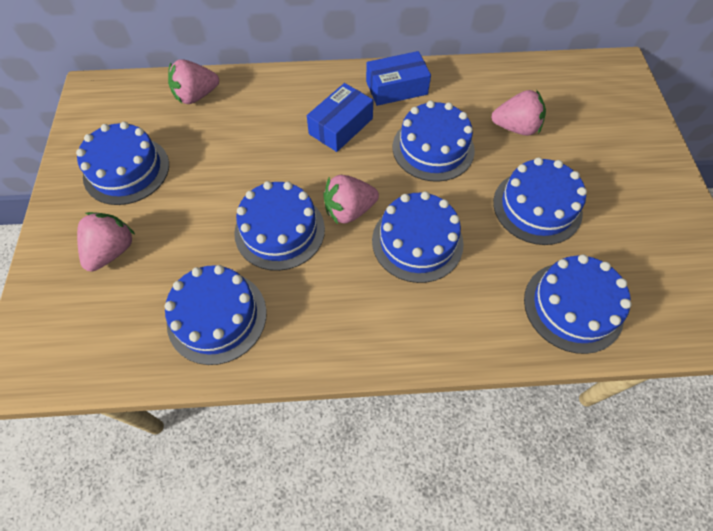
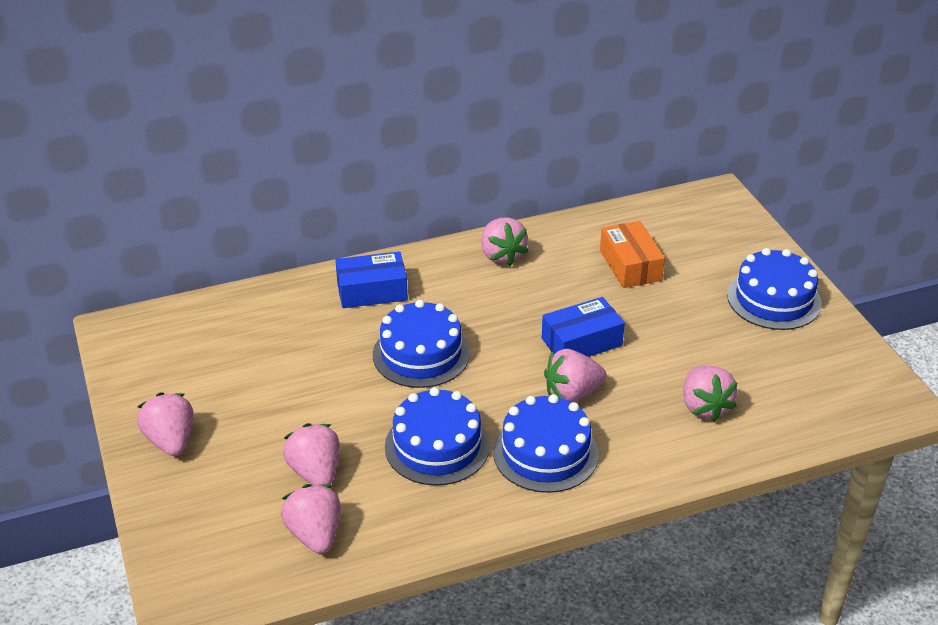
blue cake: 7 -> 4
orange box: 0 -> 1
pink strawberry: 4 -> 6

